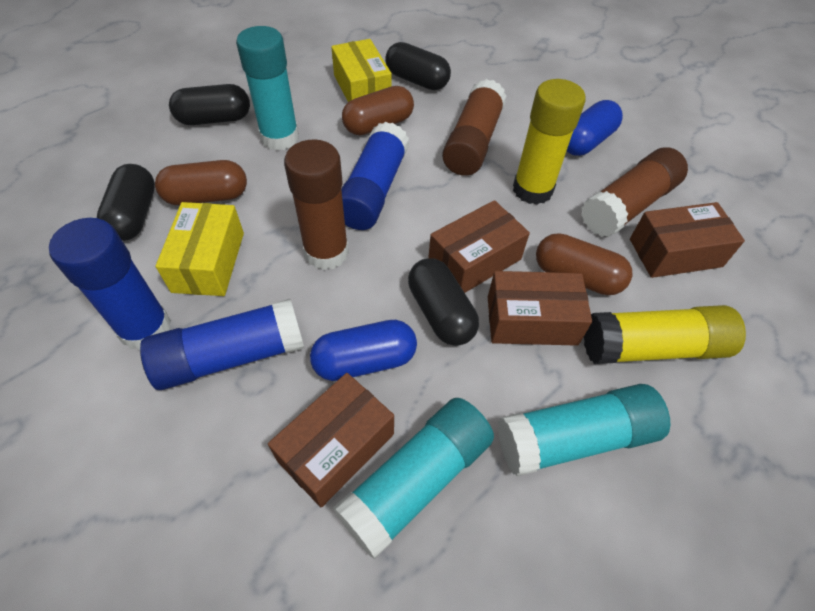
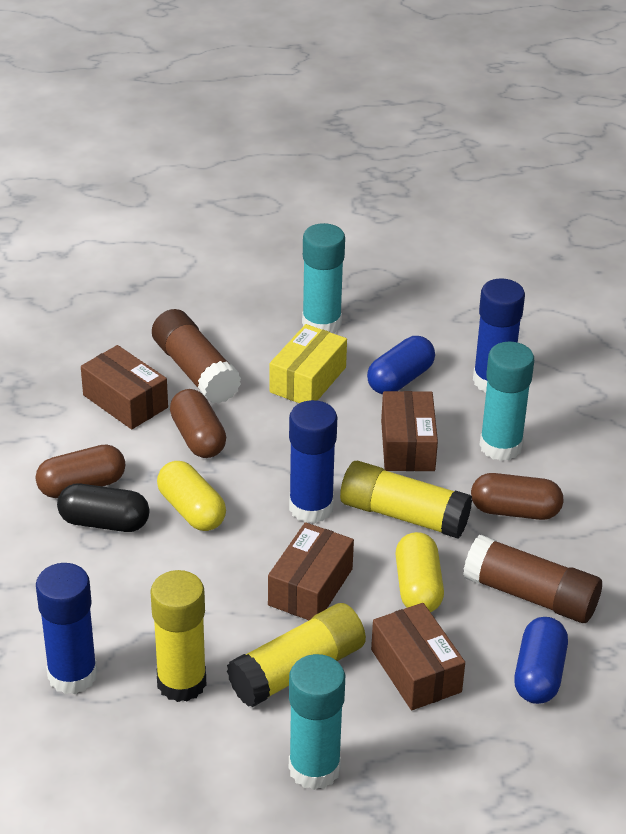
black capsule: 4 -> 1
brown glue stick: 3 -> 2
yellow box: 2 -> 1
yellow capsule: 0 -> 2
yellow glue stick: 2 -> 3

